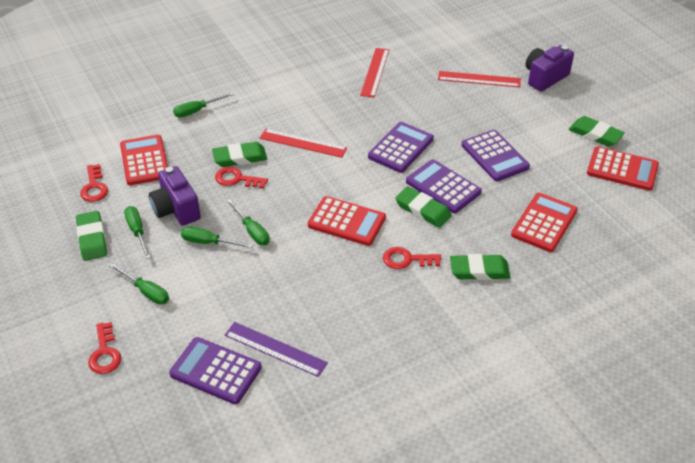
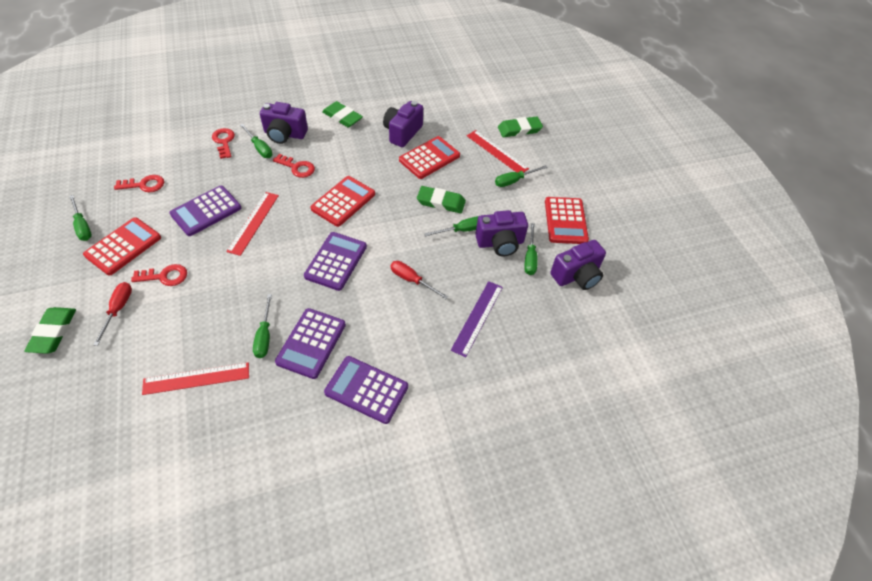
green eraser: 5 -> 4
green screwdriver: 5 -> 6
purple camera: 2 -> 4
red screwdriver: 0 -> 2

